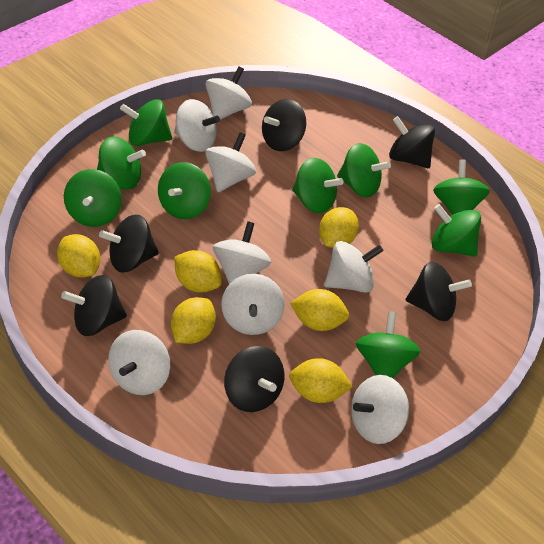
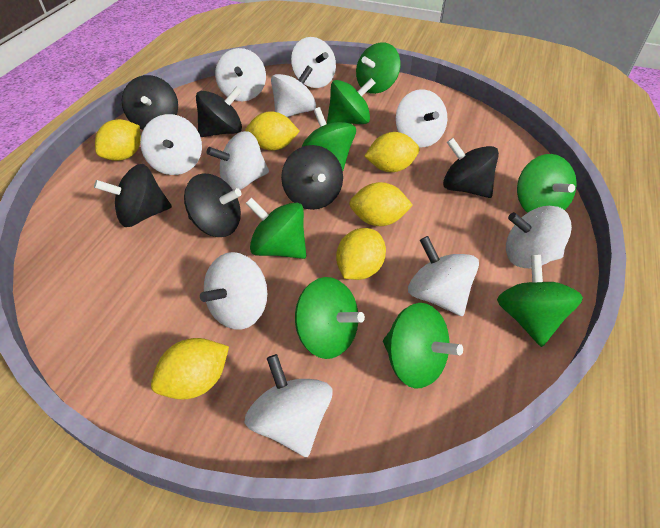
green spinning top: 9 -> 8
white spinning top: 8 -> 10

